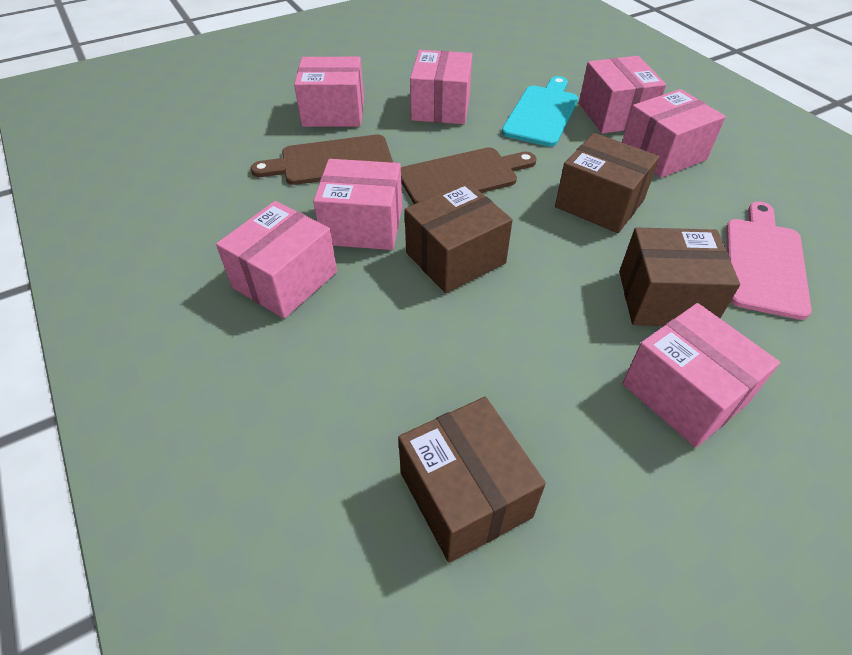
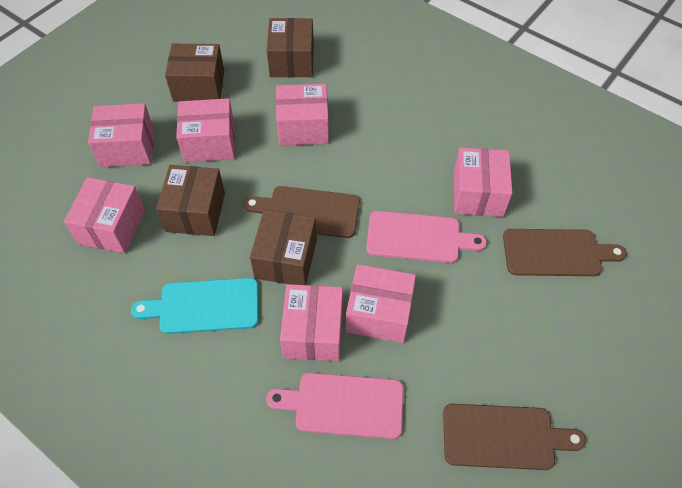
brown cutting board: 2 -> 3
pink cutting board: 1 -> 2

